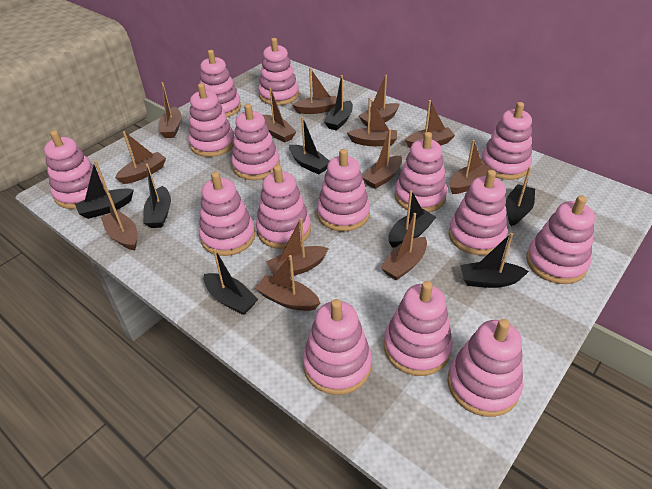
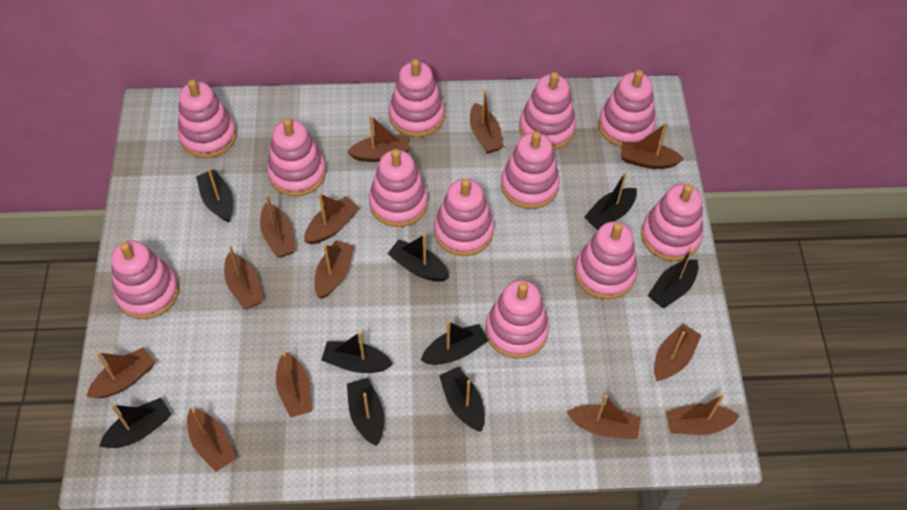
black boat: 8 -> 9
pink stacking toy: 15 -> 12

